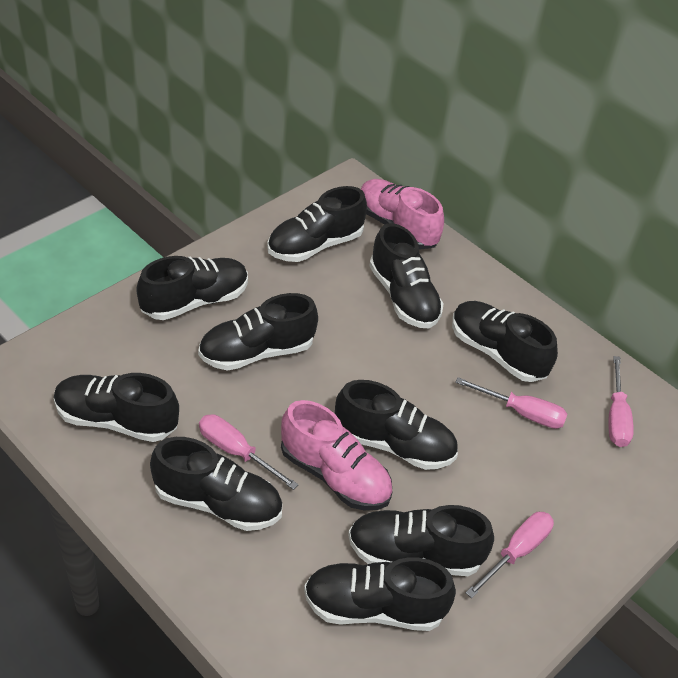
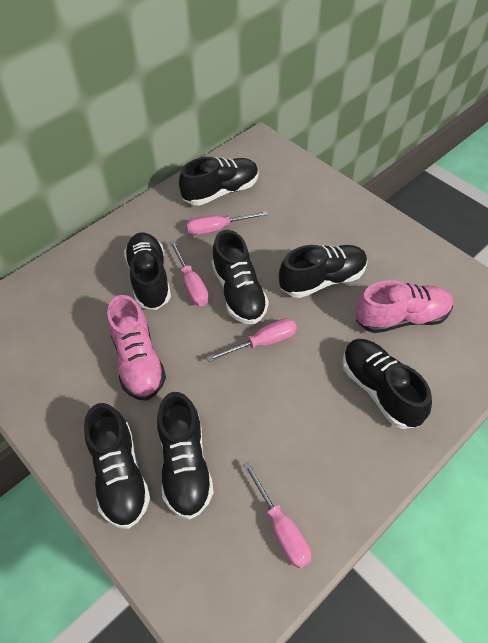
black shoe: 10 -> 7

